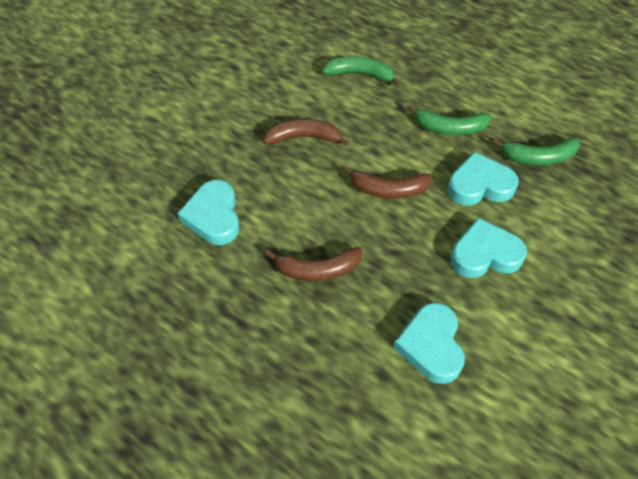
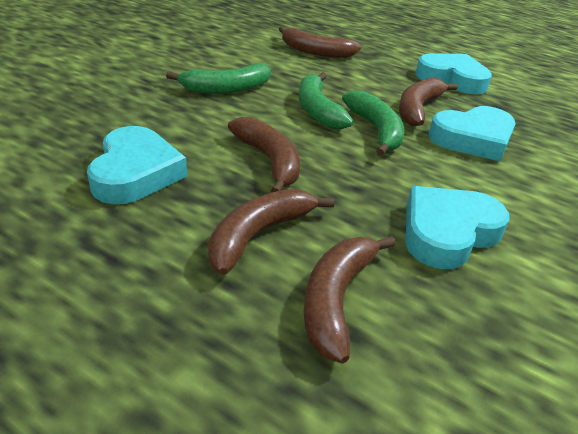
brown banana: 3 -> 5

